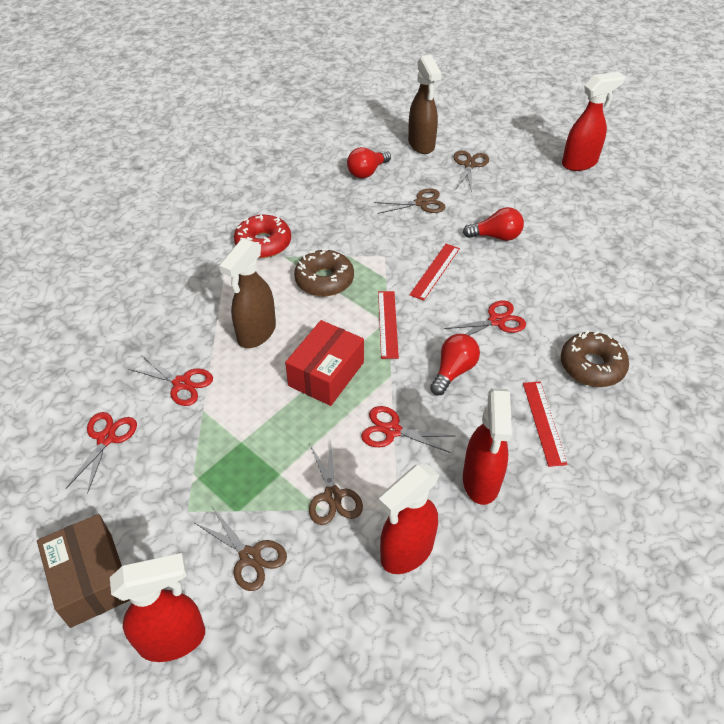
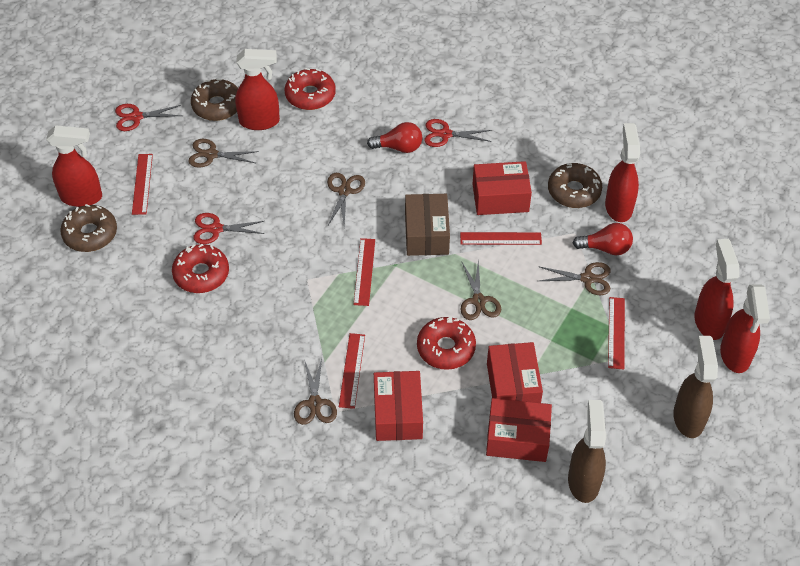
brown donut: 2 -> 3
brown scissors: 4 -> 5
red box: 1 -> 4
red donut: 1 -> 3
red light bulb: 3 -> 2
red ruler: 3 -> 5
red scissors: 4 -> 3
red spray bottle: 4 -> 5

